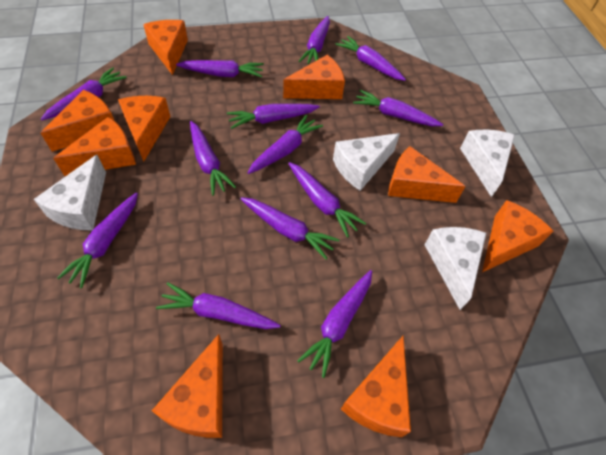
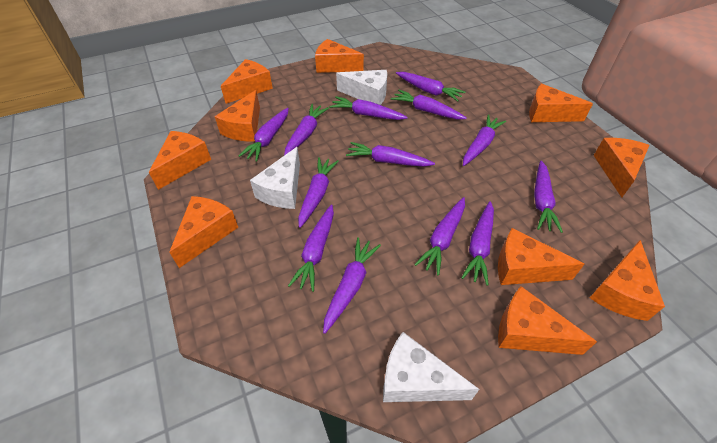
orange cheese: 9 -> 10
white cheese: 4 -> 3

